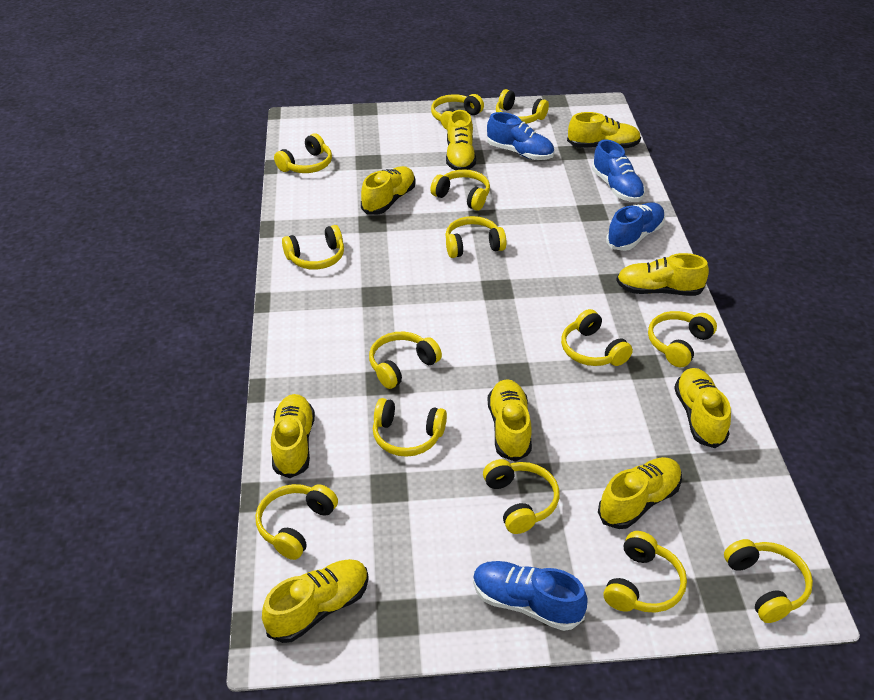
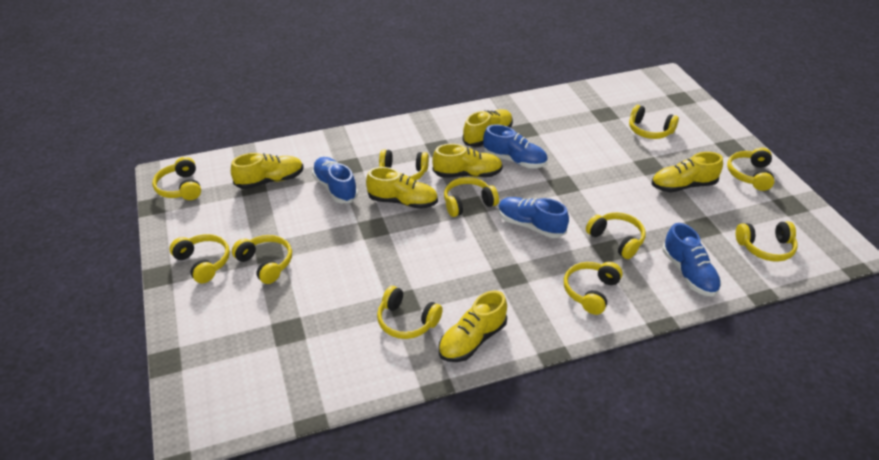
yellow headphones: 14 -> 11
yellow shoe: 9 -> 6

